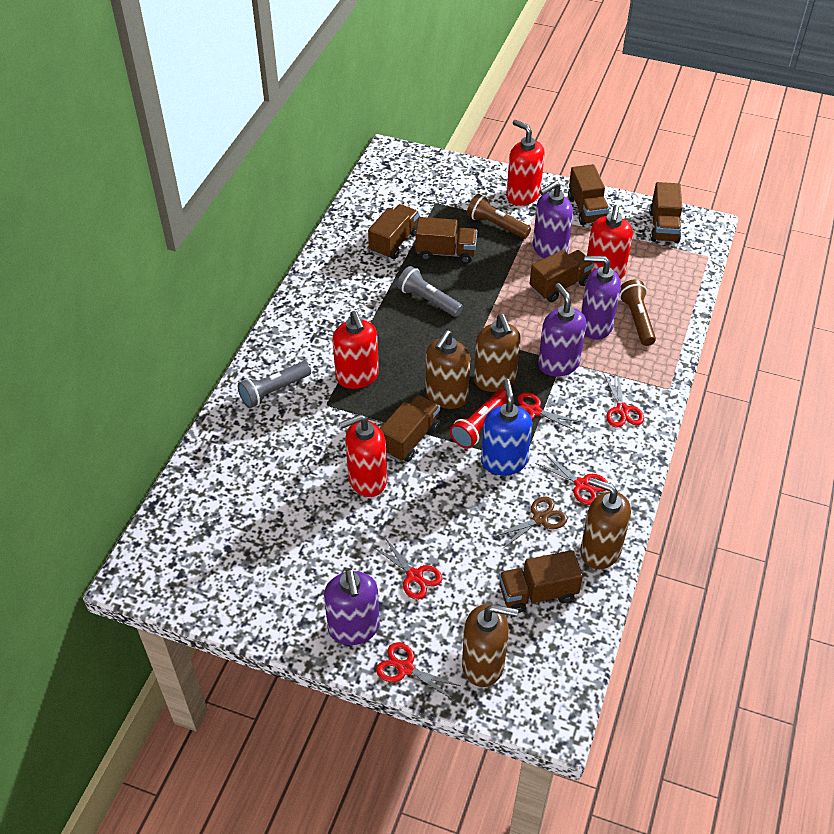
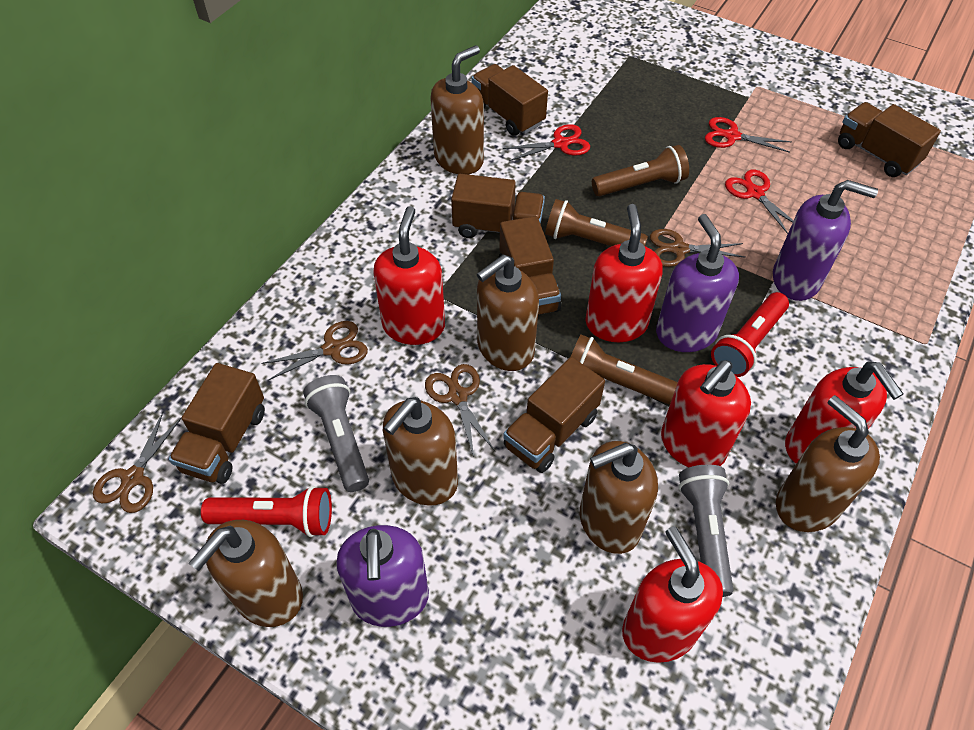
blue soap dispenser: 1 -> 0
brown flashlight: 2 -> 3
brown scissors: 1 -> 4
brown soap dispenser: 4 -> 6
brown truck: 7 -> 6
purple soap dispenser: 4 -> 3
red flashlight: 1 -> 2
red scissors: 5 -> 3
red soap dispenser: 4 -> 5

